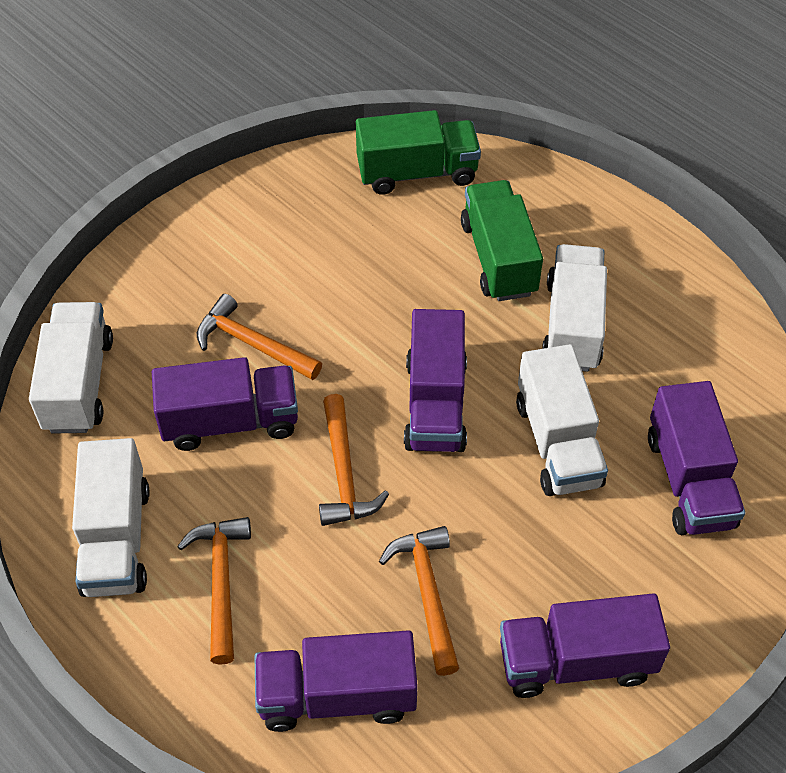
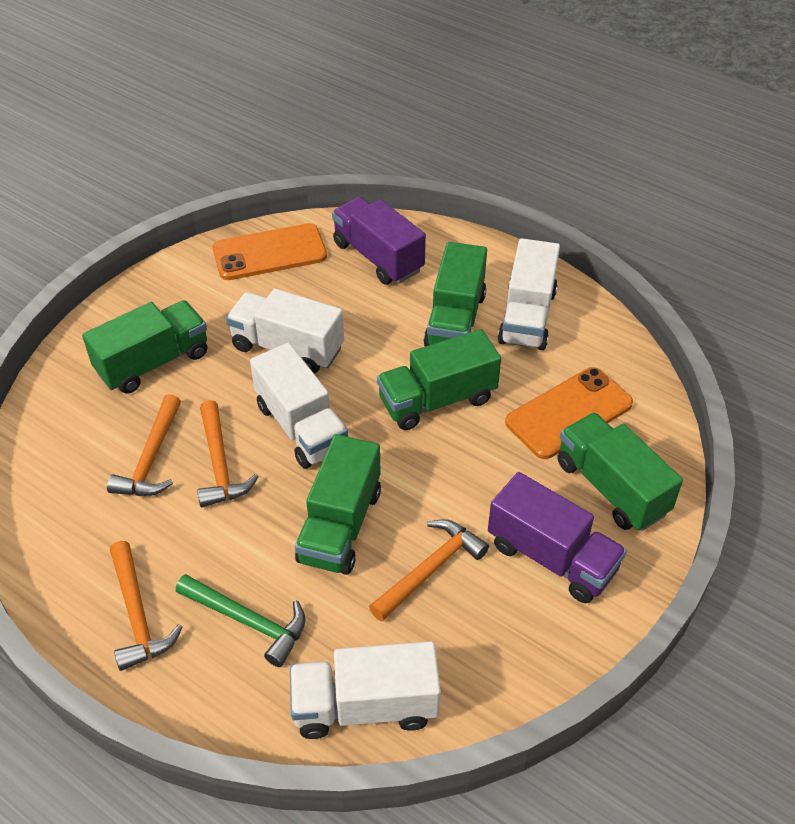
green hammer: 0 -> 1
green truck: 2 -> 5
orange phone: 0 -> 2
purple truck: 5 -> 2

